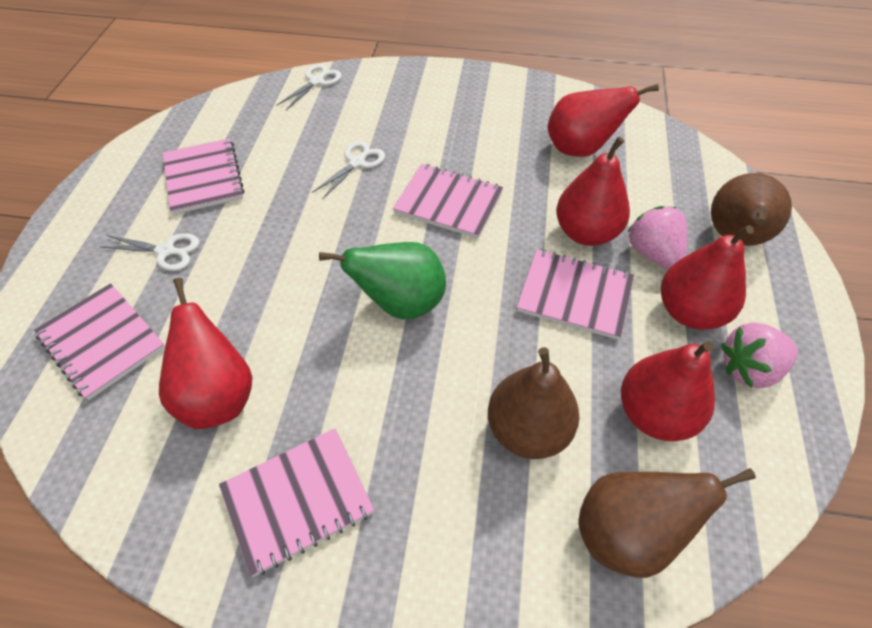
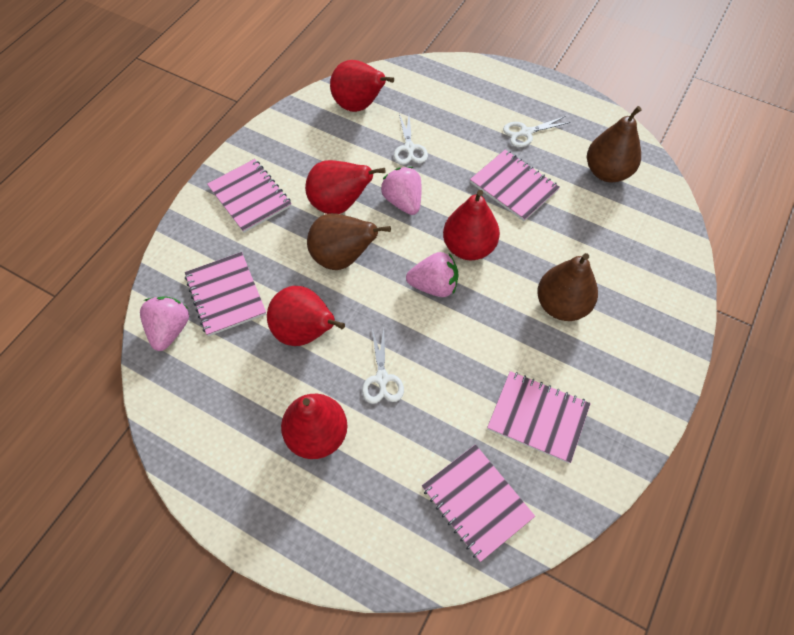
green pear: 1 -> 0
pink strawberry: 2 -> 3

